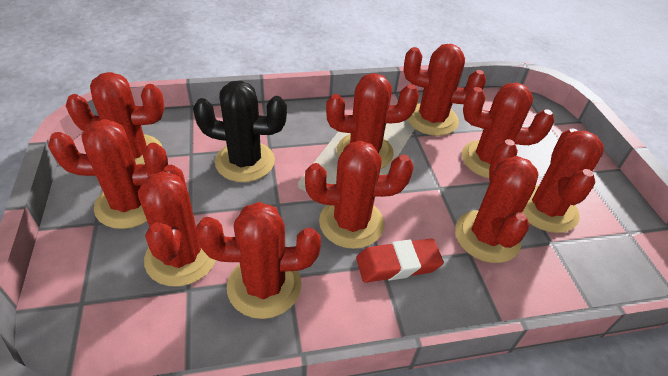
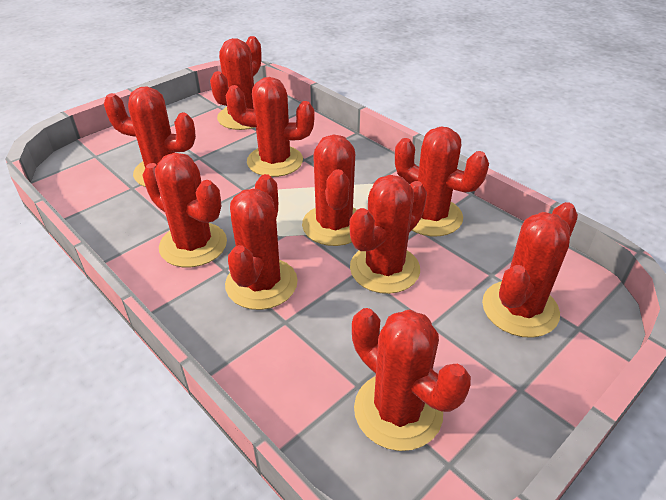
black cactus: 1 -> 0
red eraser: 1 -> 0

